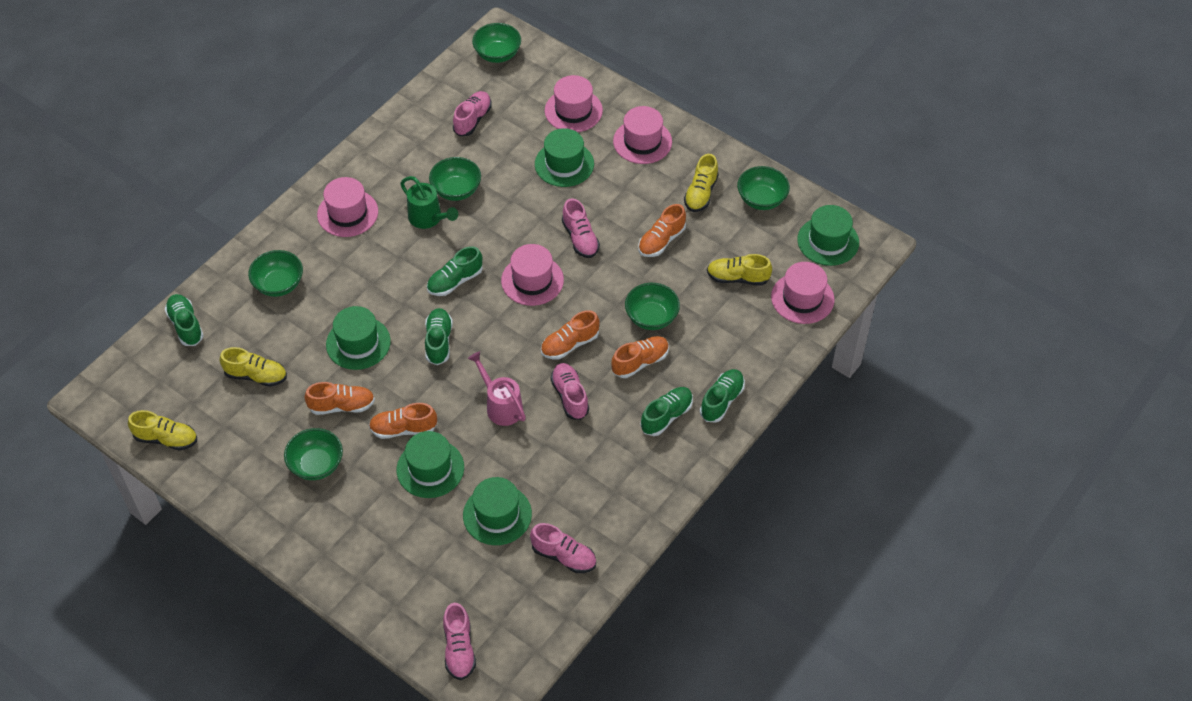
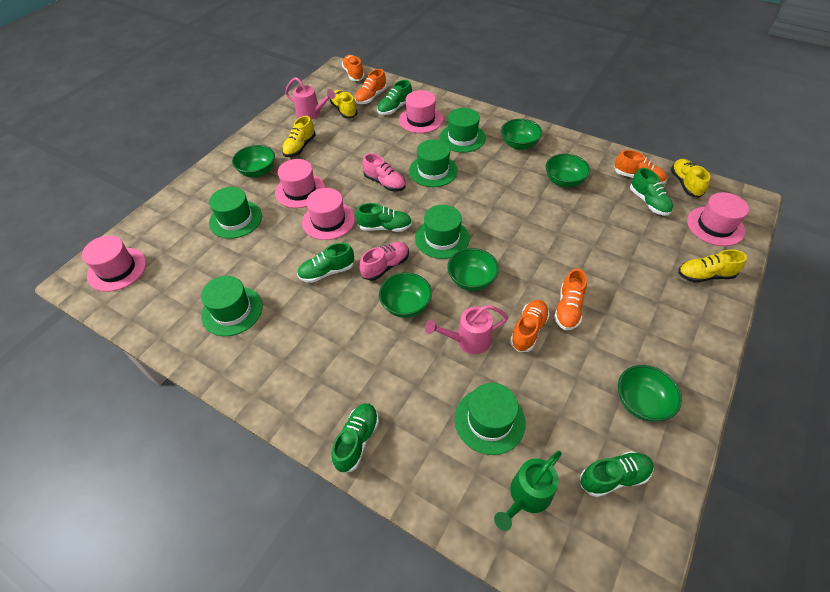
green hat: 5 -> 6
green shoe: 5 -> 6
pink shoe: 5 -> 2
pink watering can: 1 -> 2

